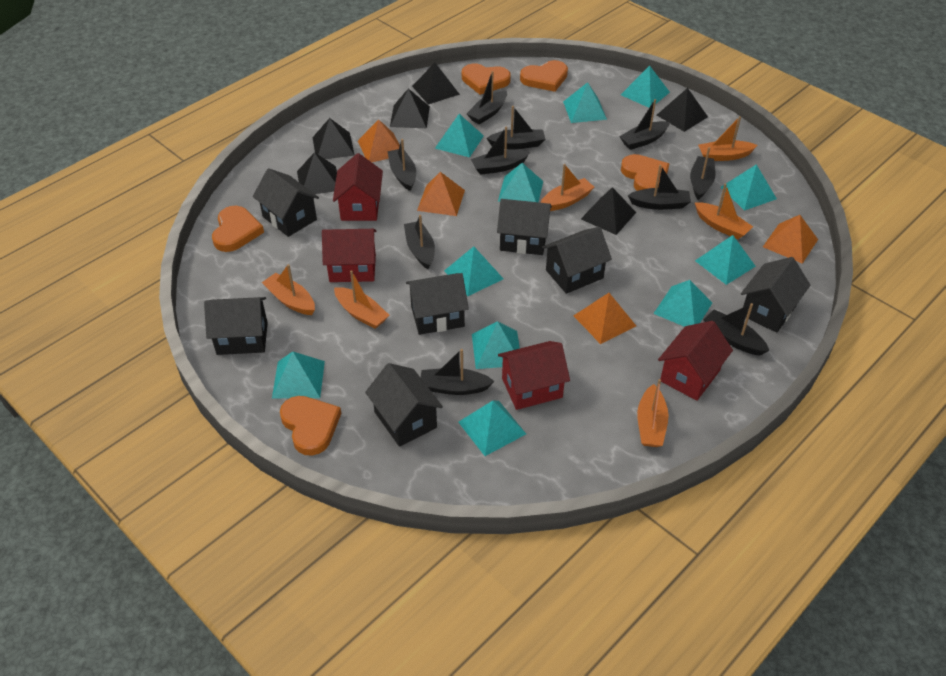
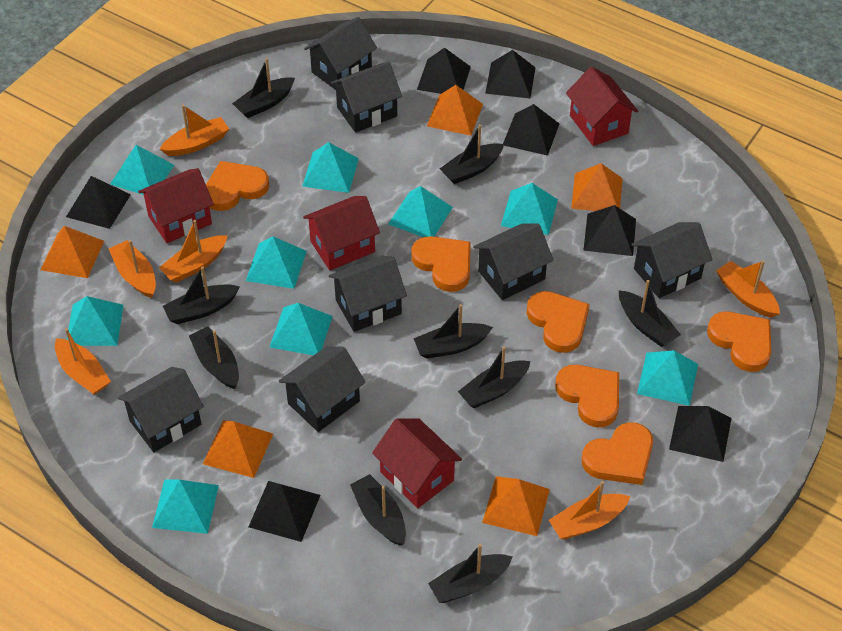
black boat: 10 -> 9
black pyramid: 6 -> 7
orange heart: 5 -> 6
orange pyramid: 4 -> 5
turquoise pyramid: 11 -> 9

